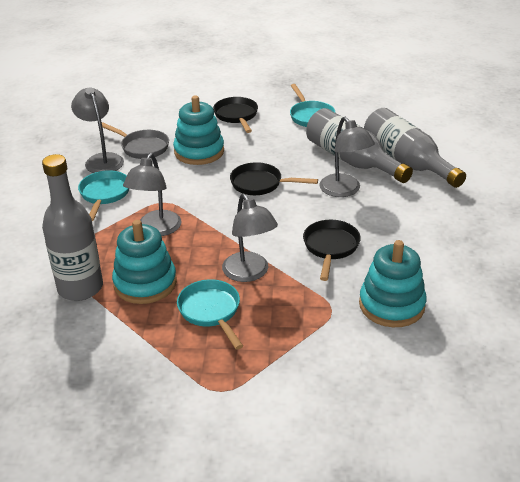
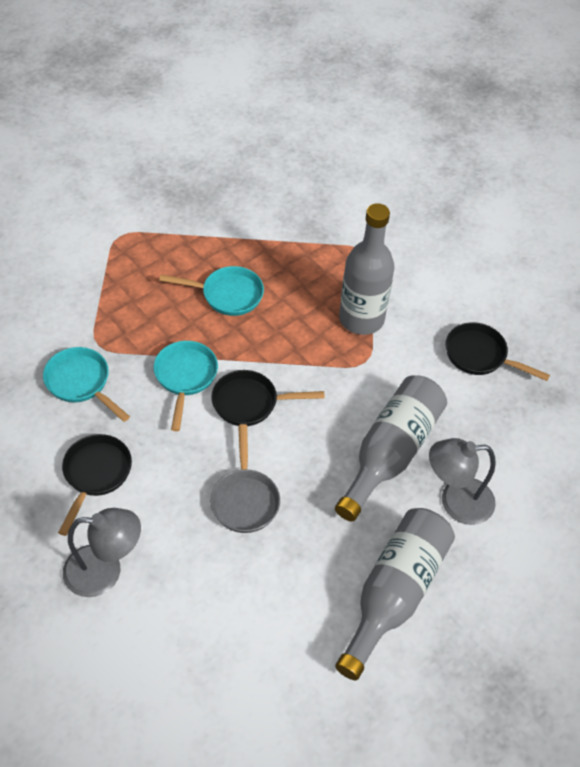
grey lamp: 4 -> 2
turquoise stacking toy: 3 -> 0

